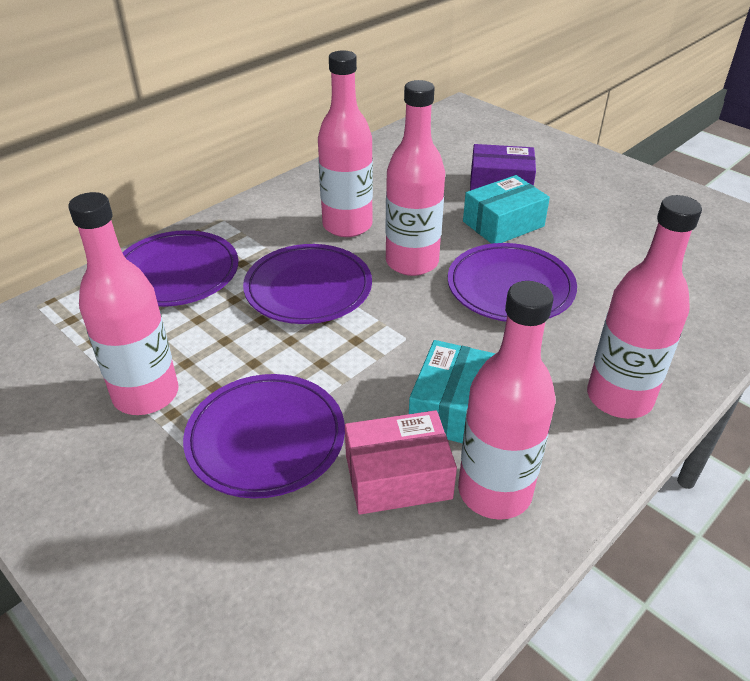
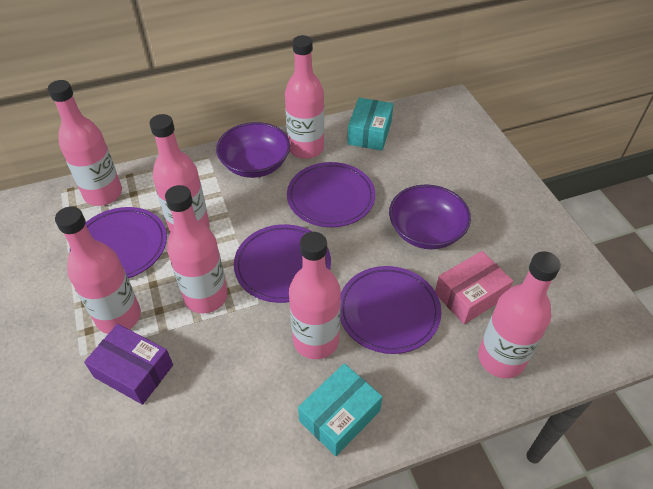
pink bottle: 5 -> 7
purple bowl: 0 -> 2

